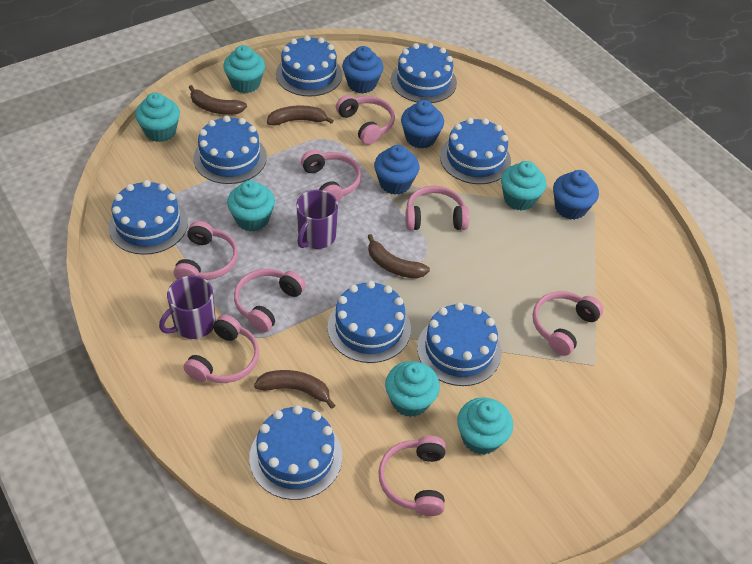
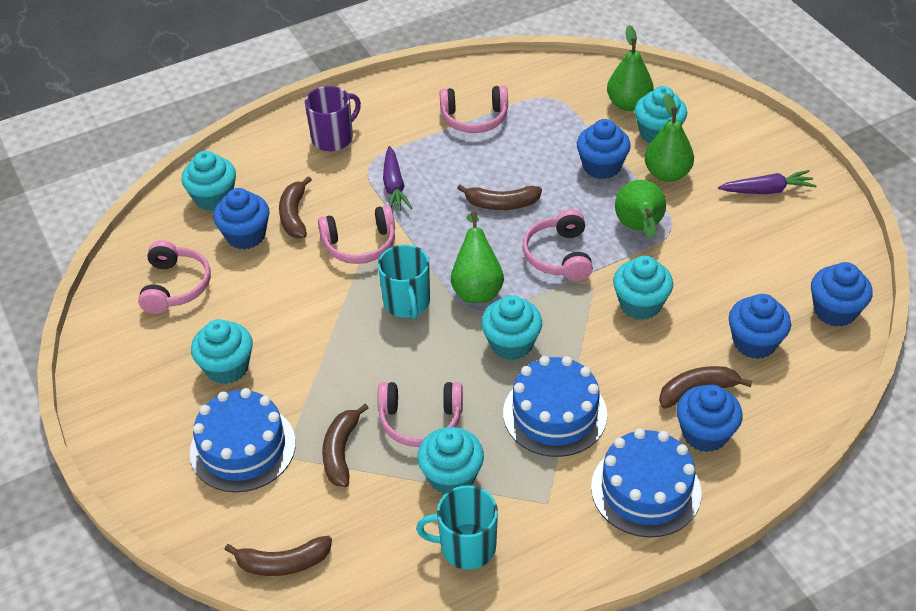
blue cake: 8 -> 3
blue cupcake: 4 -> 5
brown banana: 4 -> 5
green pear: 0 -> 4
pink headphones: 8 -> 5
purple carrot: 0 -> 2
purple mug: 2 -> 1
turquoise mug: 0 -> 2

